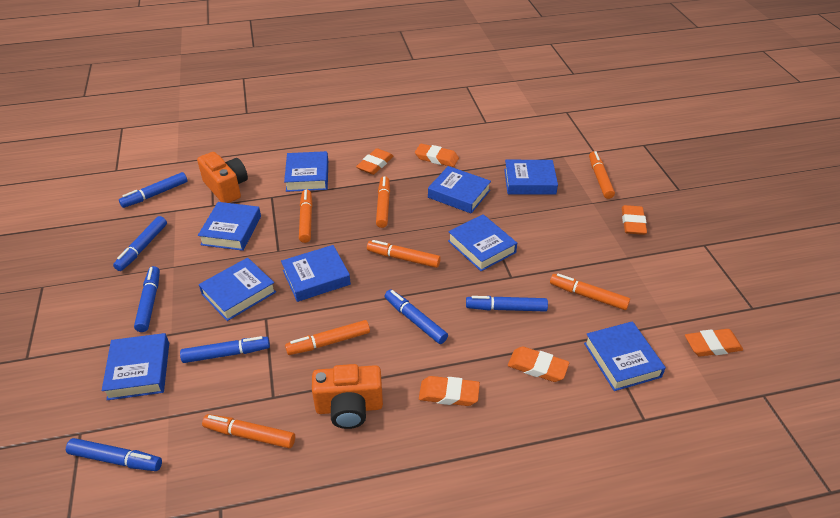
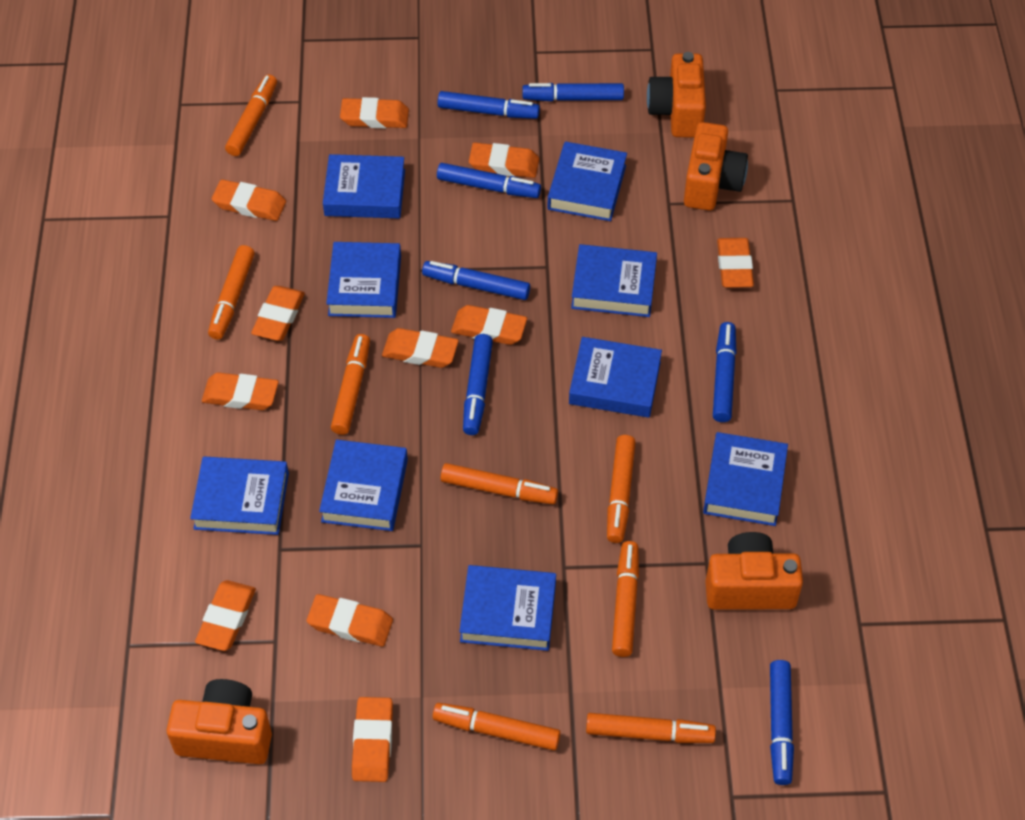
orange camera: 2 -> 4
orange eraser: 6 -> 11
orange marker: 7 -> 8

